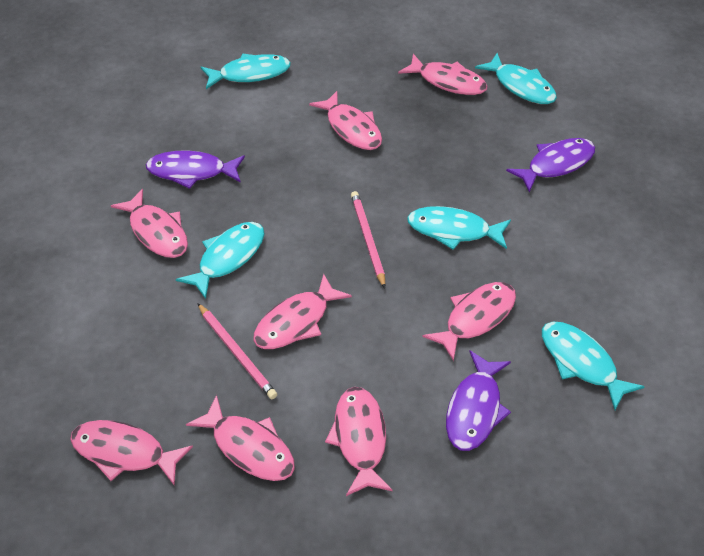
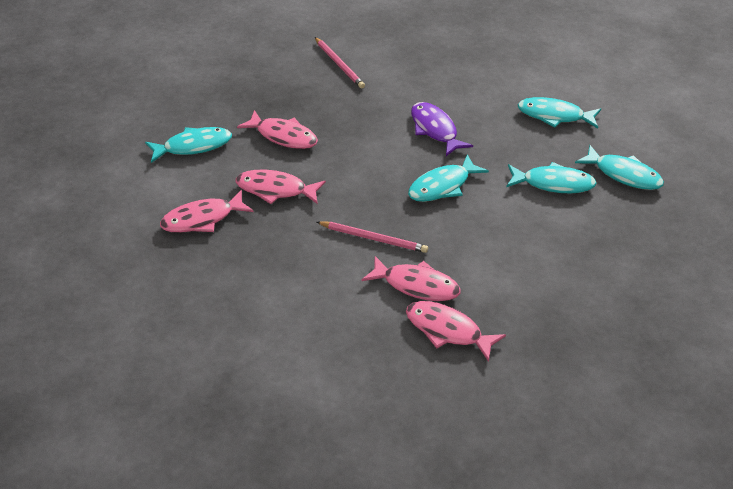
pink fish: 8 -> 5
purple fish: 3 -> 1

